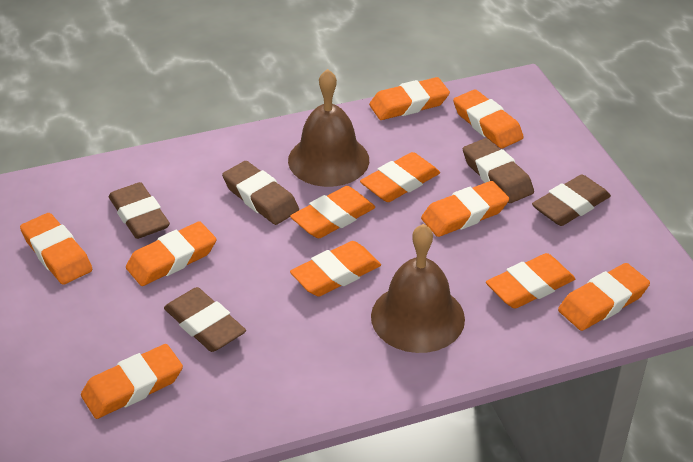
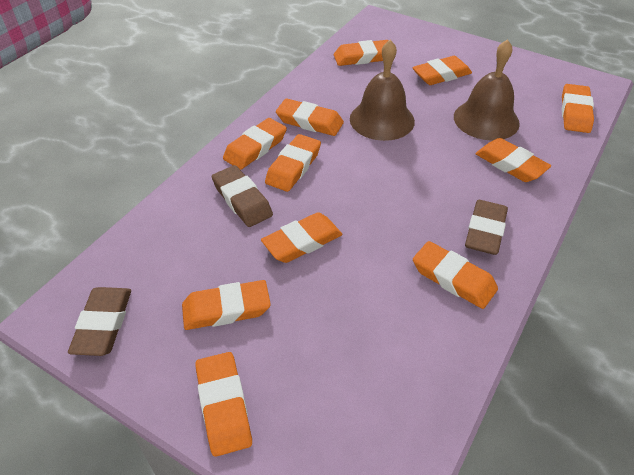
brown eraser: 5 -> 3

